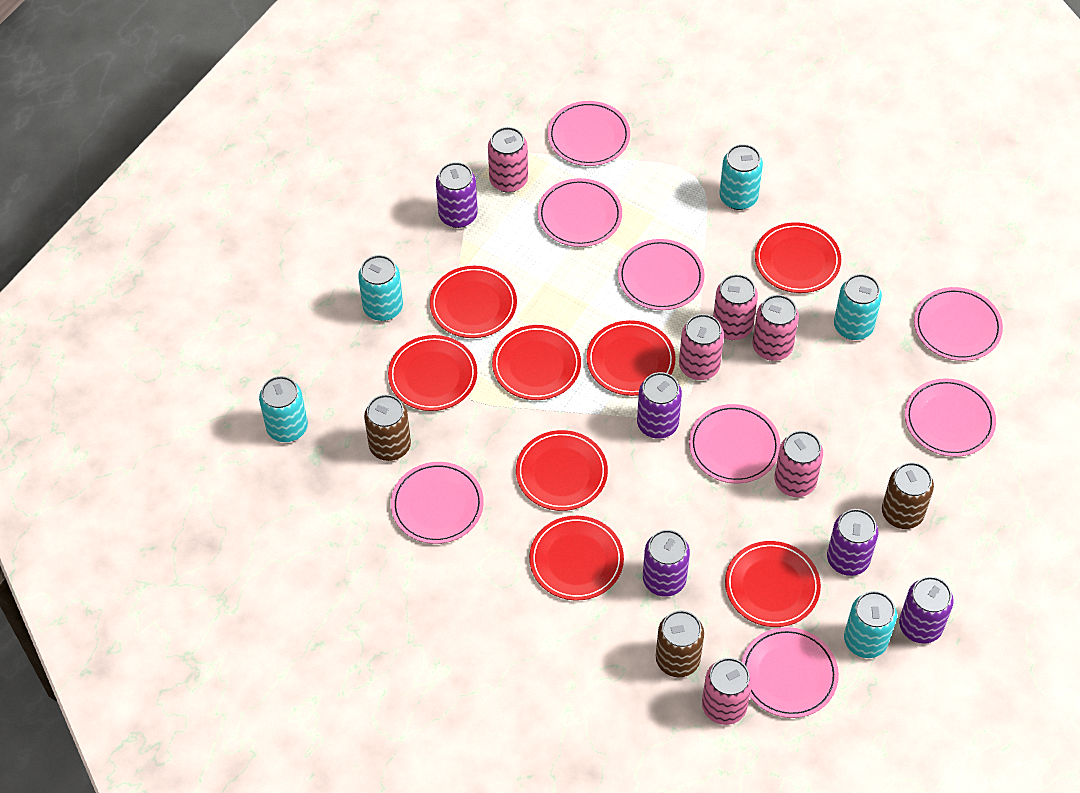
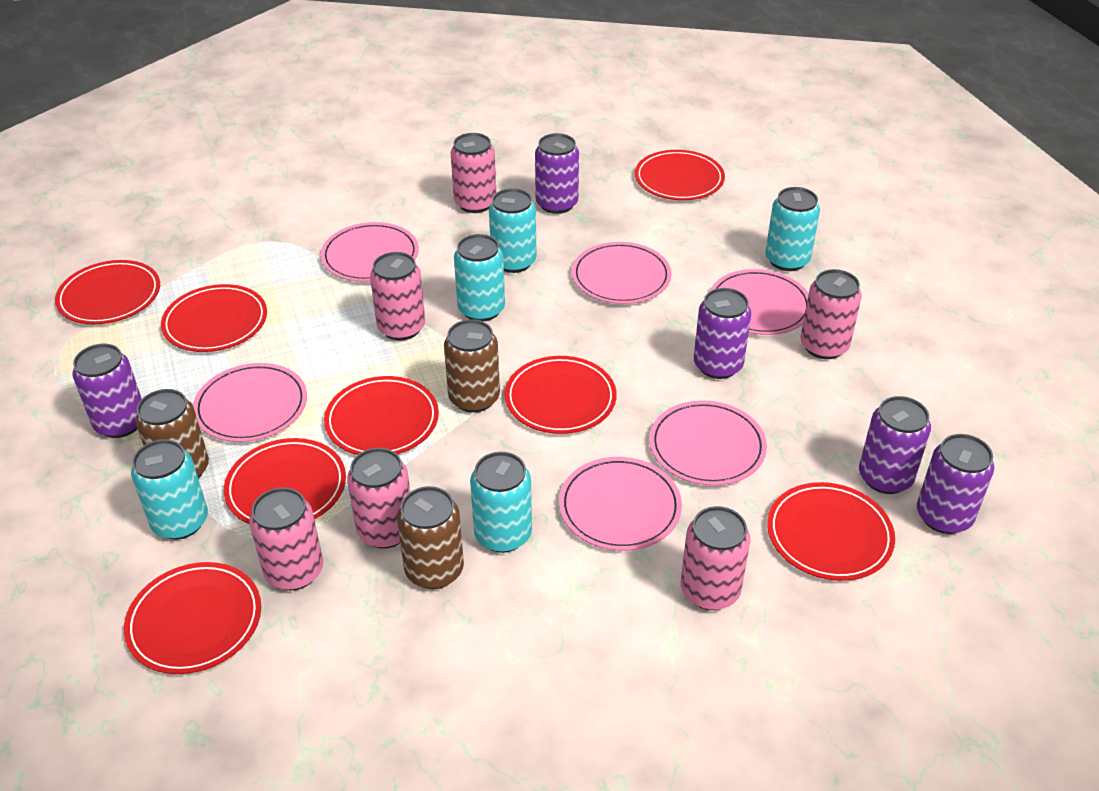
pink plate: 8 -> 6

